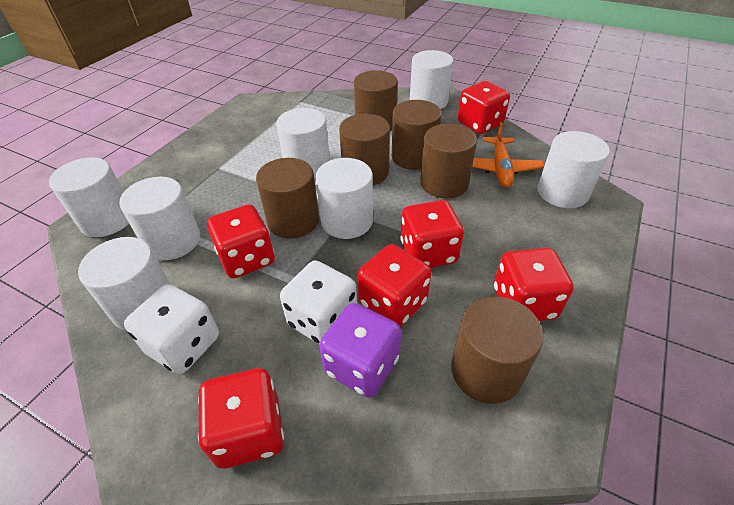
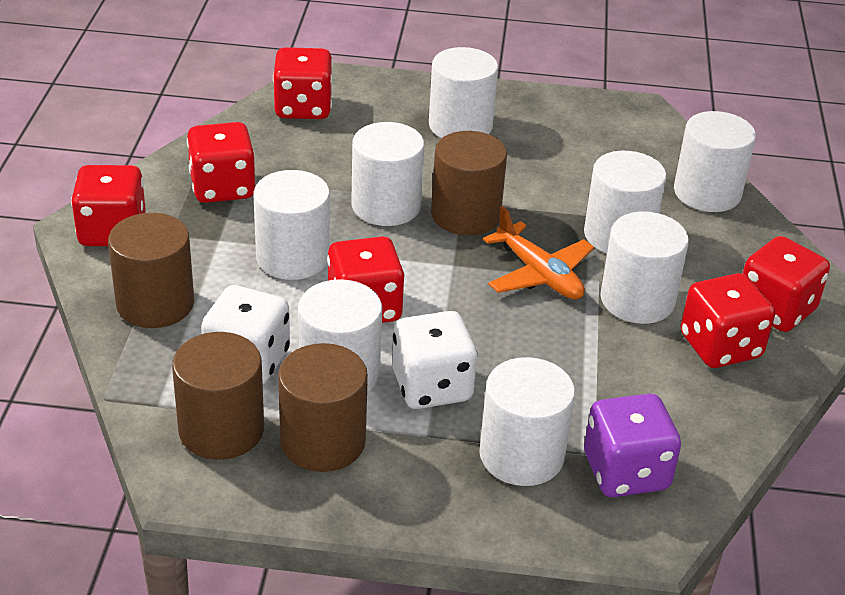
brown cylinder: 6 -> 4
white cylinder: 7 -> 8

